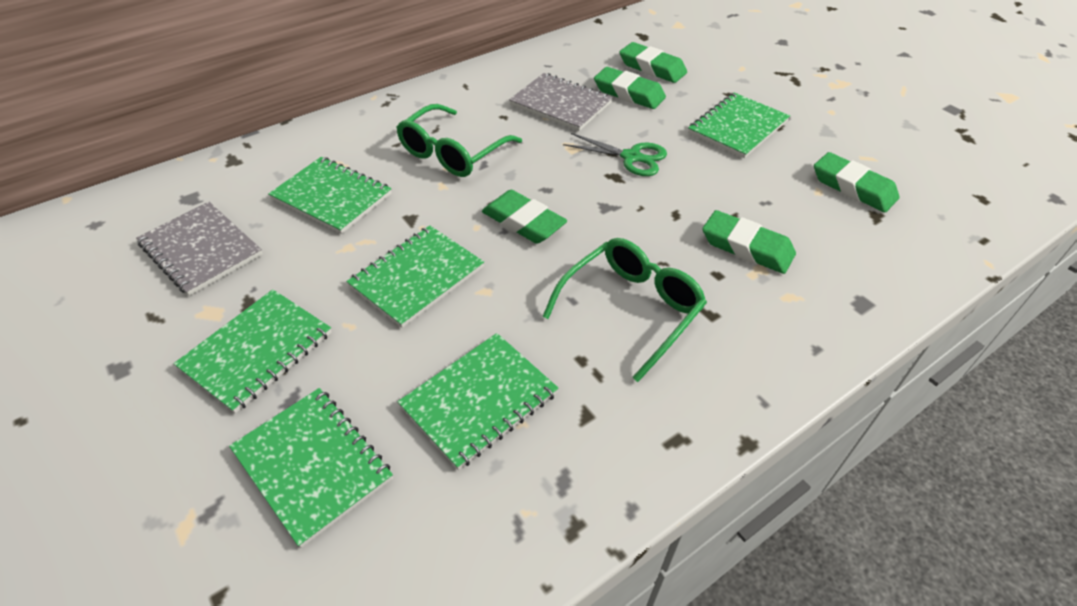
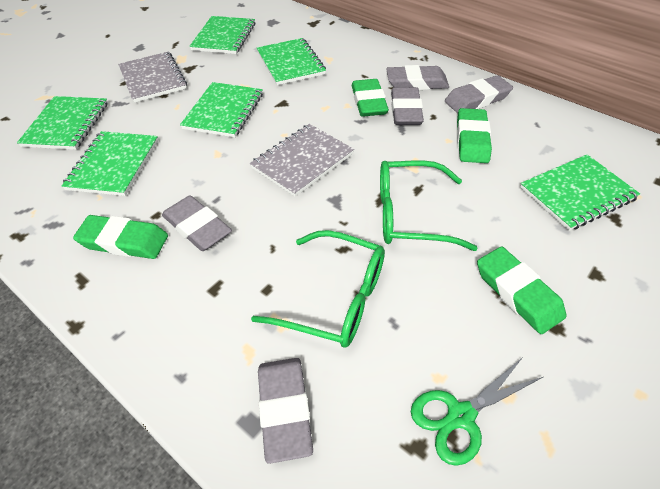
green eraser: 5 -> 4
grey eraser: 0 -> 5

